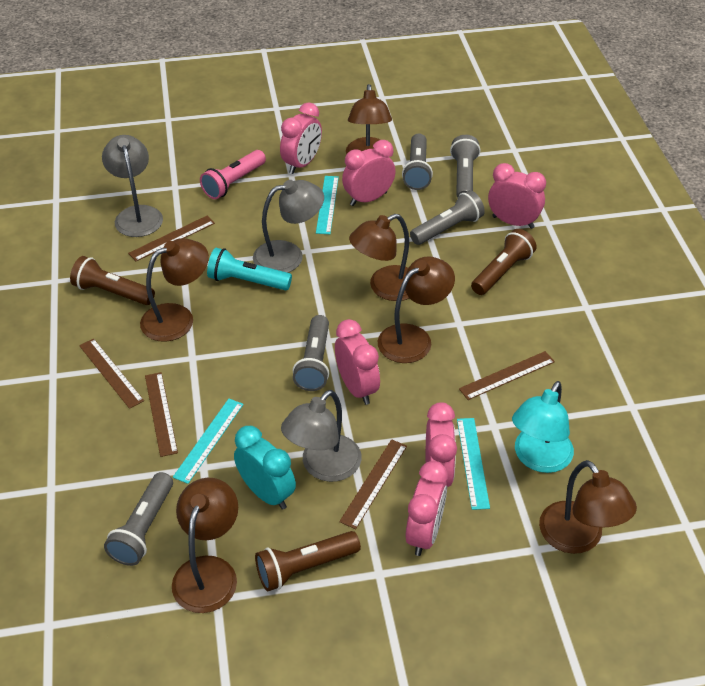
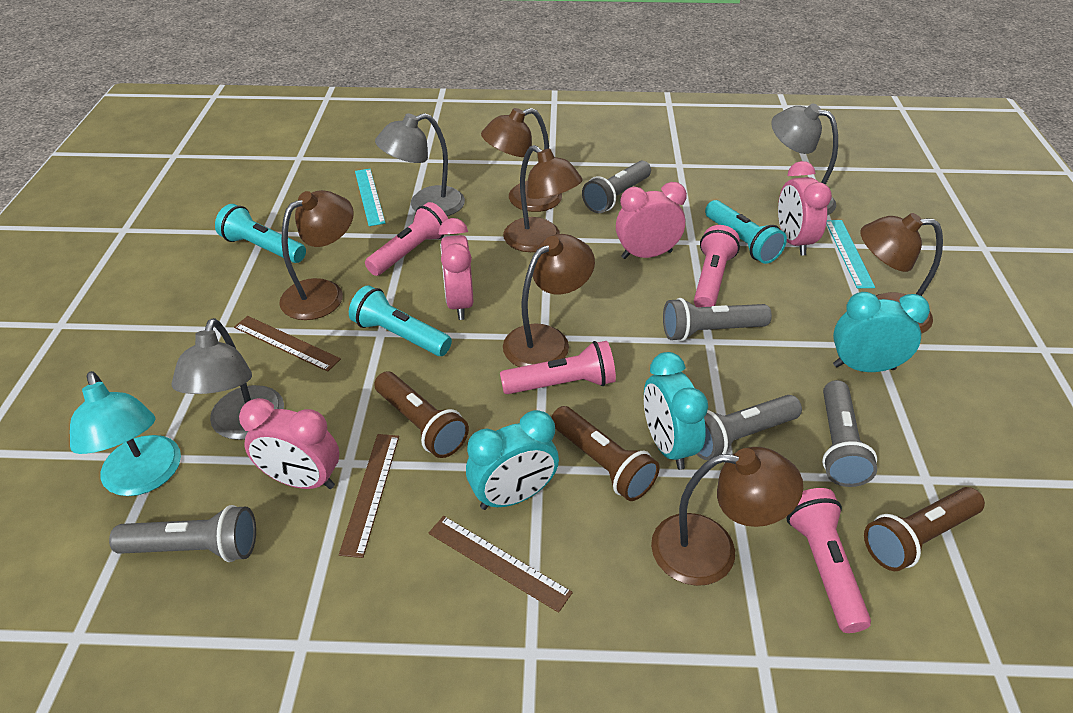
brown ruler: 5 -> 3
pink clock: 6 -> 4
pink flashlight: 1 -> 4
turquoise clock: 1 -> 3
turquoise flashlight: 1 -> 3
turquoise ruler: 3 -> 2

